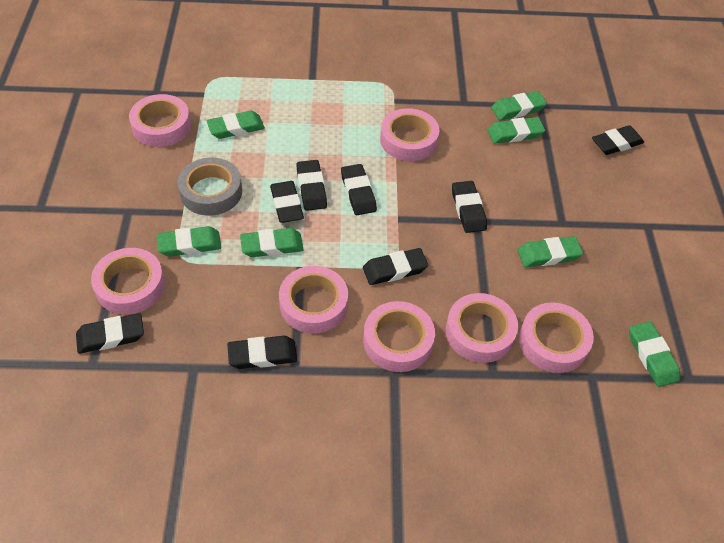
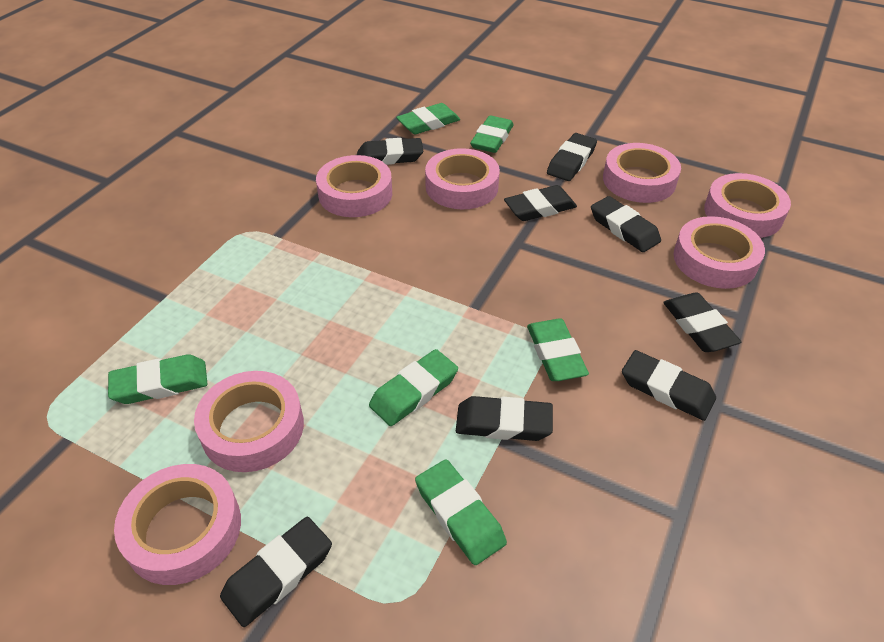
green eraser: 7 -> 6
grey tape: 1 -> 0

